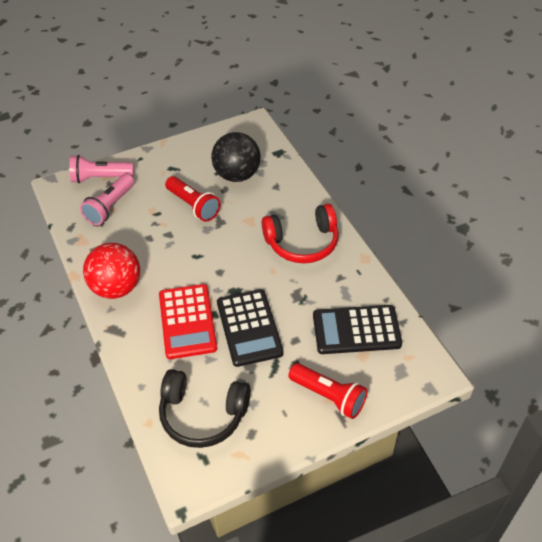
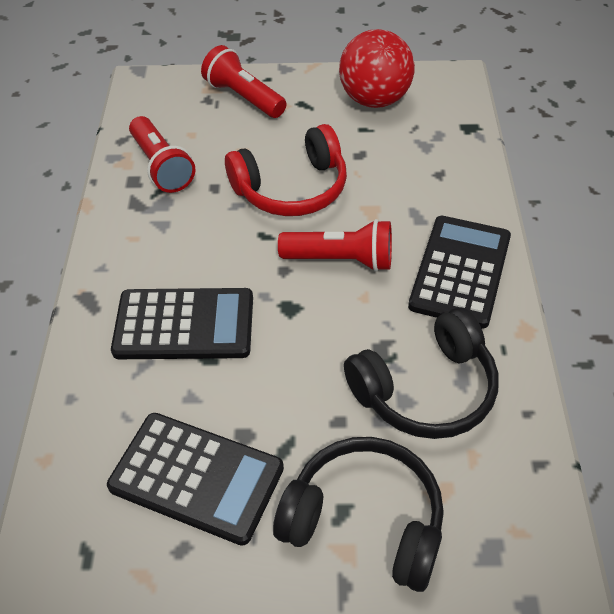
black ball: 1 -> 0
black calculator: 2 -> 3
black headphones: 1 -> 2
pink flashlight: 2 -> 0
red calculator: 1 -> 0
red flashlight: 2 -> 3

